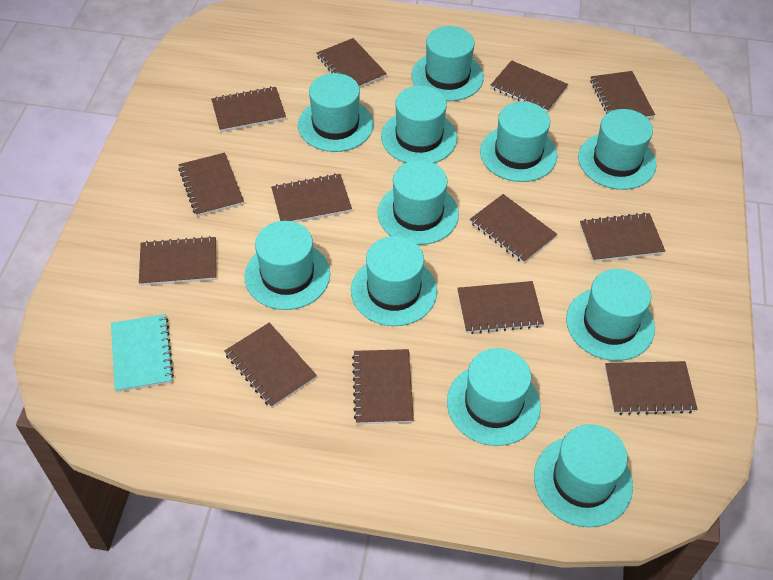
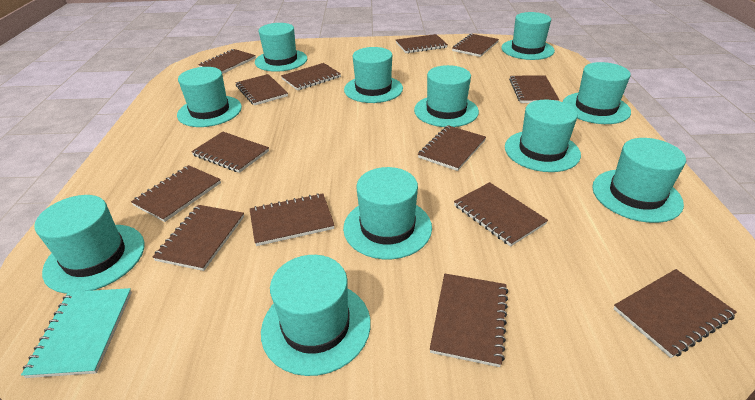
brown notebook: 13 -> 14

